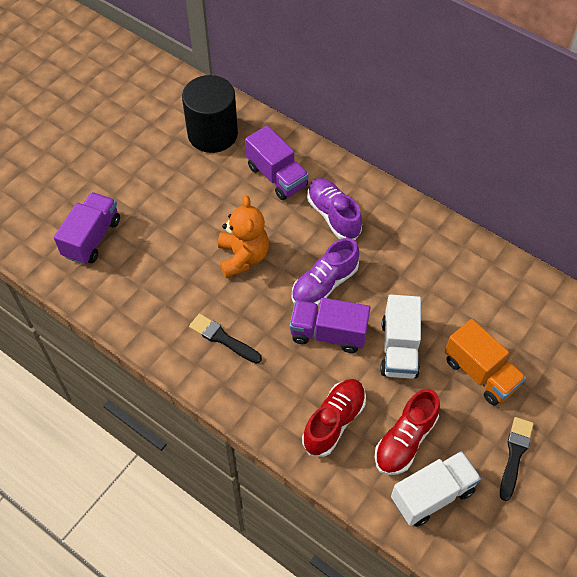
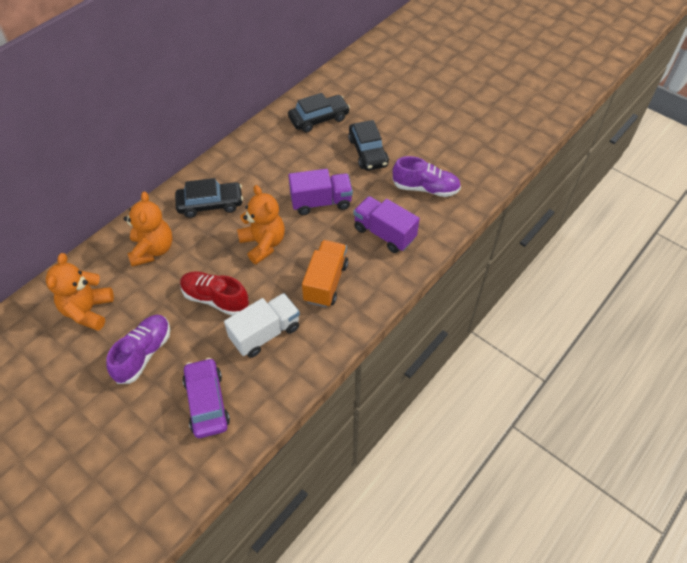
black brush: 2 -> 0
black car: 0 -> 3
black cylinder: 1 -> 0
orange teddy bear: 1 -> 3
purple car: 0 -> 1
purple truck: 3 -> 2
red shoe: 2 -> 1
white truck: 2 -> 1

